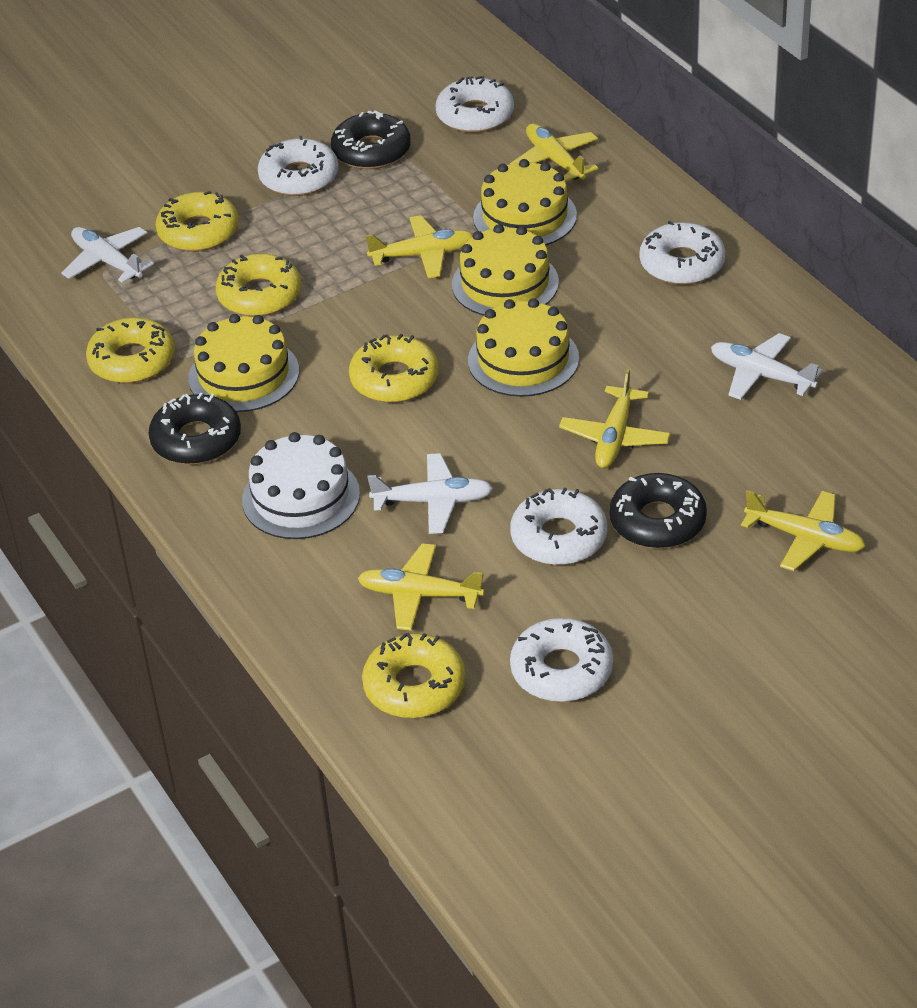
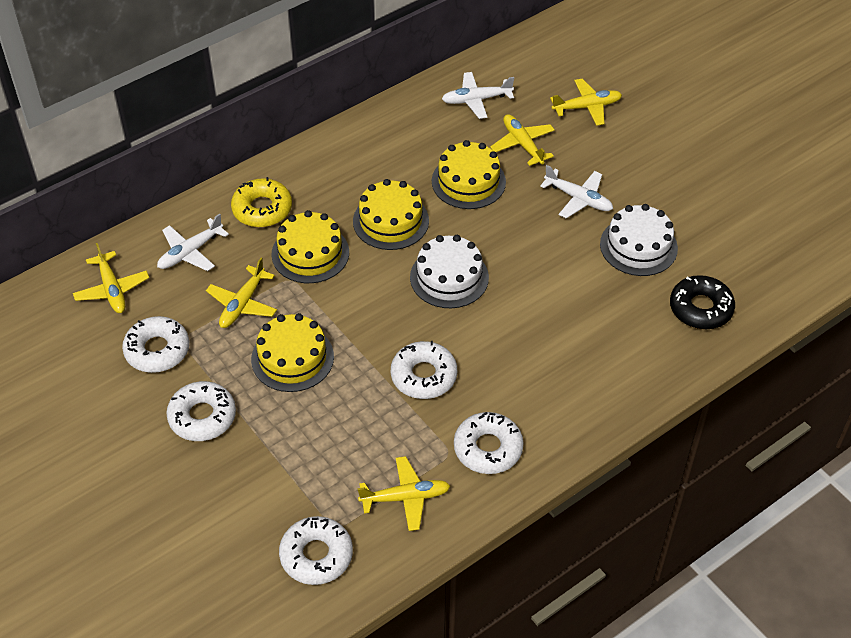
black donut: 3 -> 1
white cake: 1 -> 2
yellow donut: 5 -> 1

